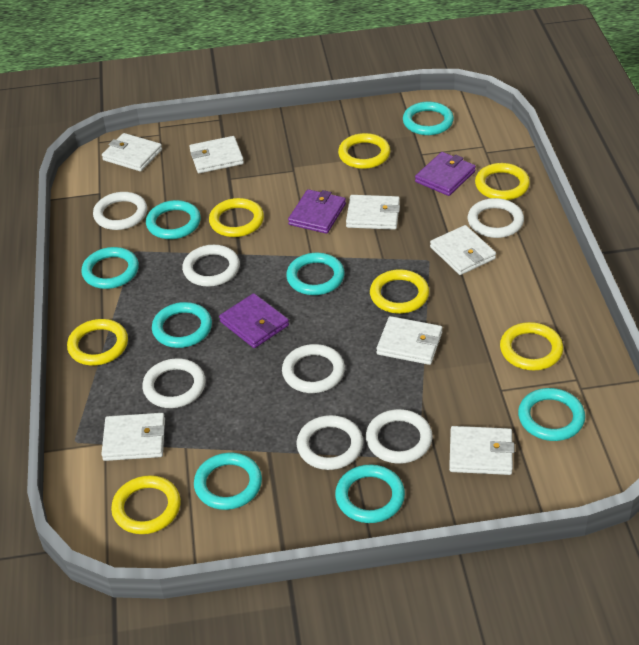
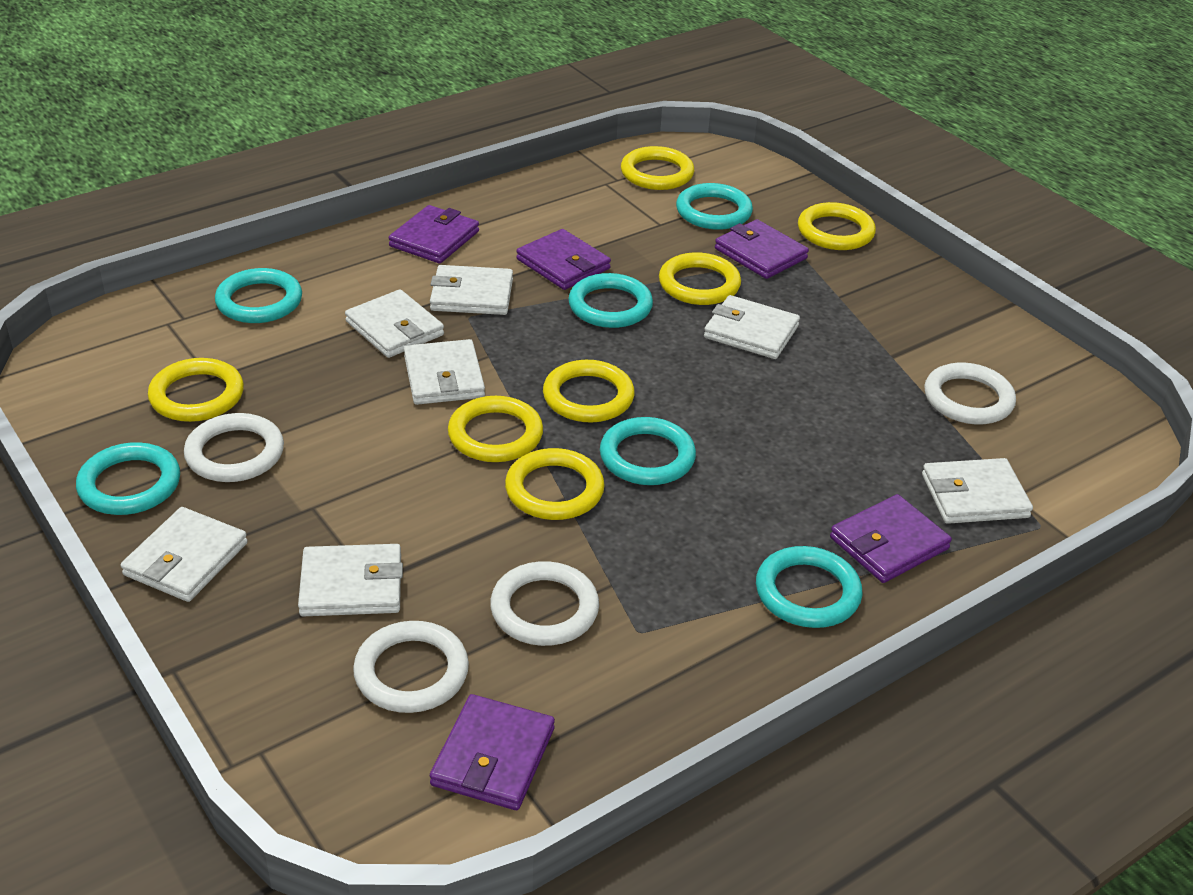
purple wallet: 3 -> 5
turquoise ring: 8 -> 6
white ring: 7 -> 4

